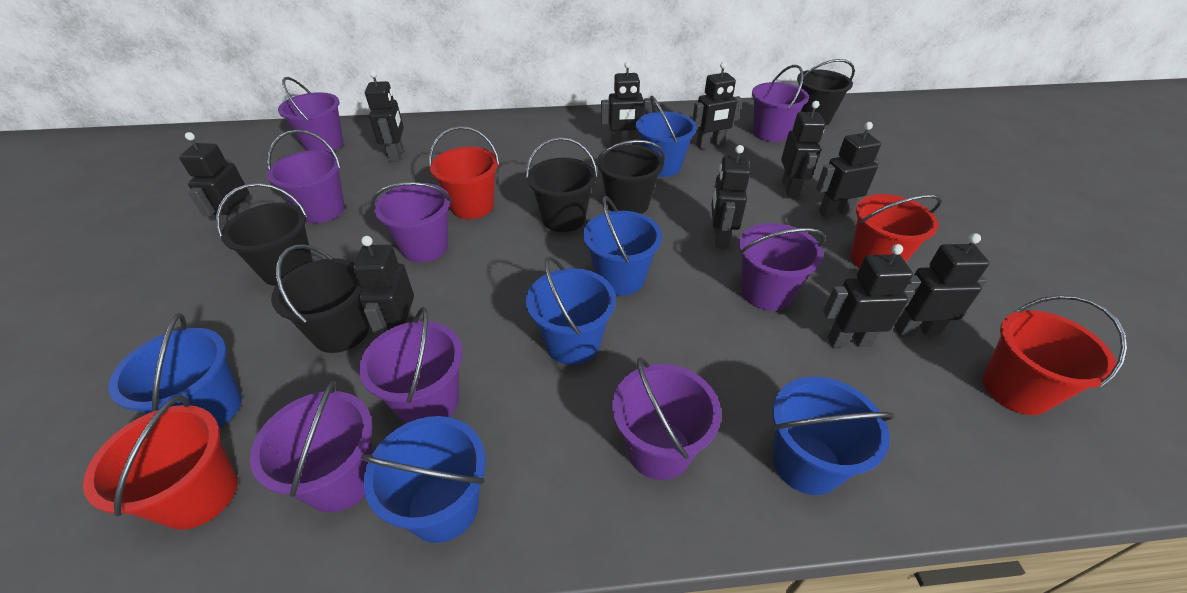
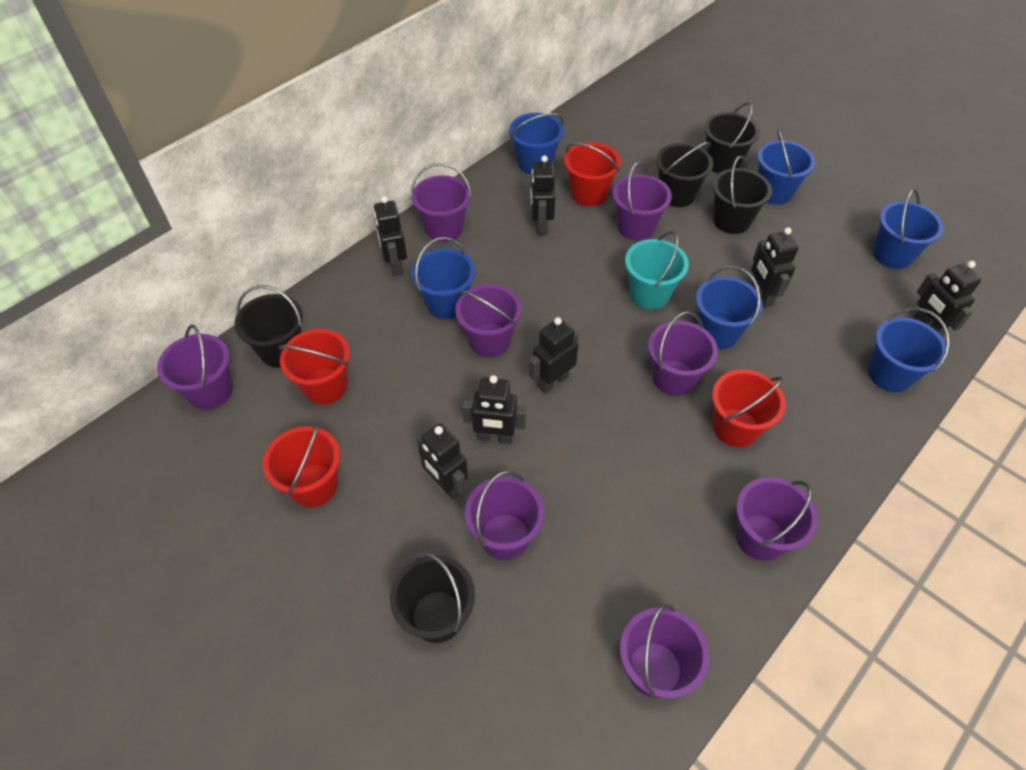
black robot: 10 -> 7
turquoise bucket: 0 -> 1

